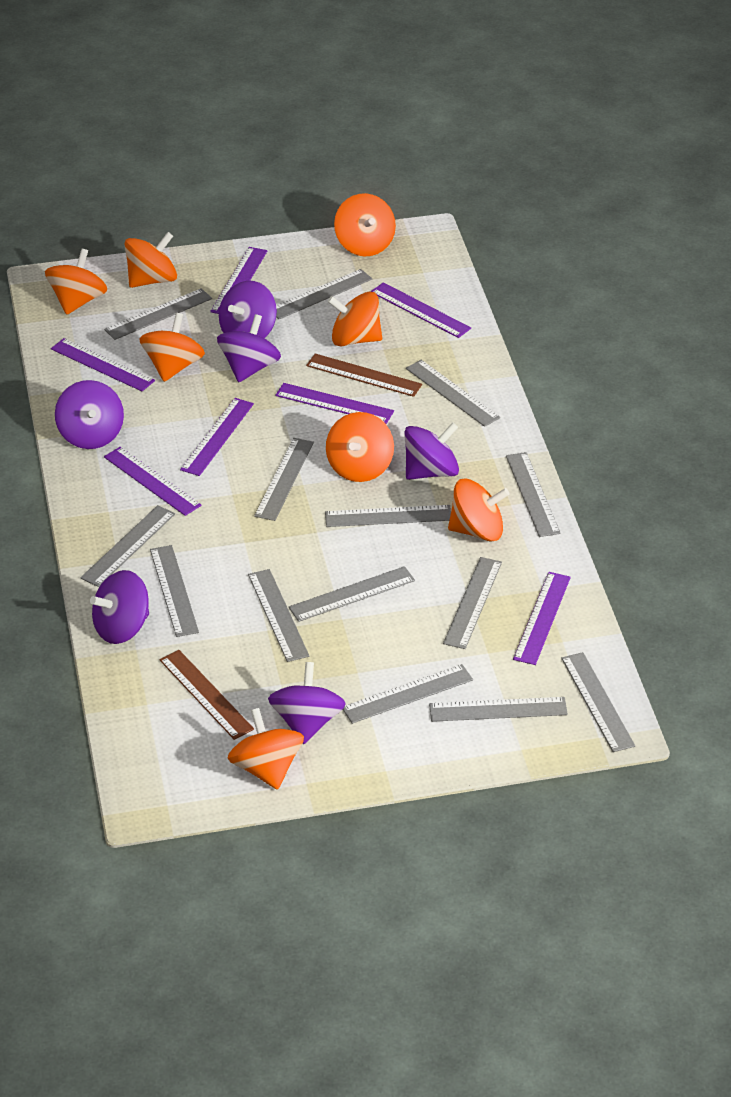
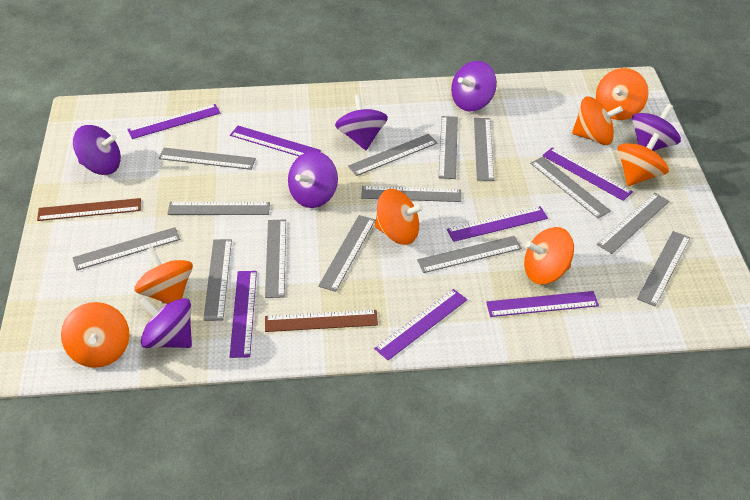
orange spinning top: 8 -> 7

